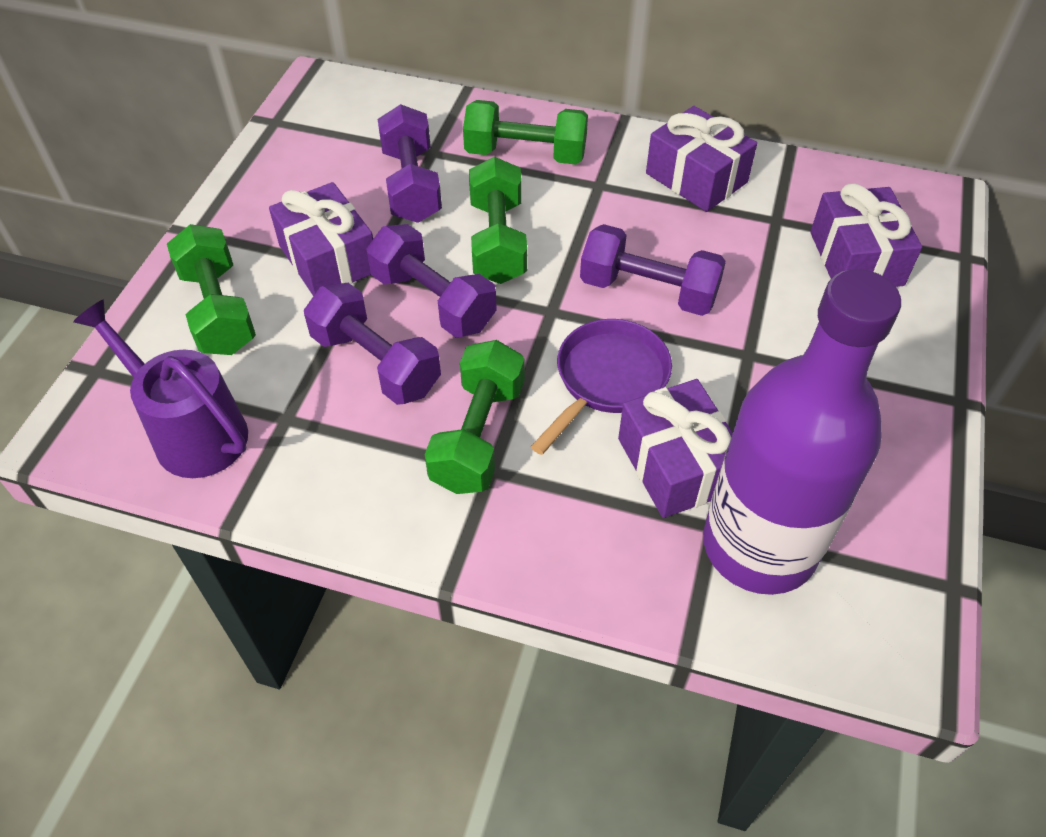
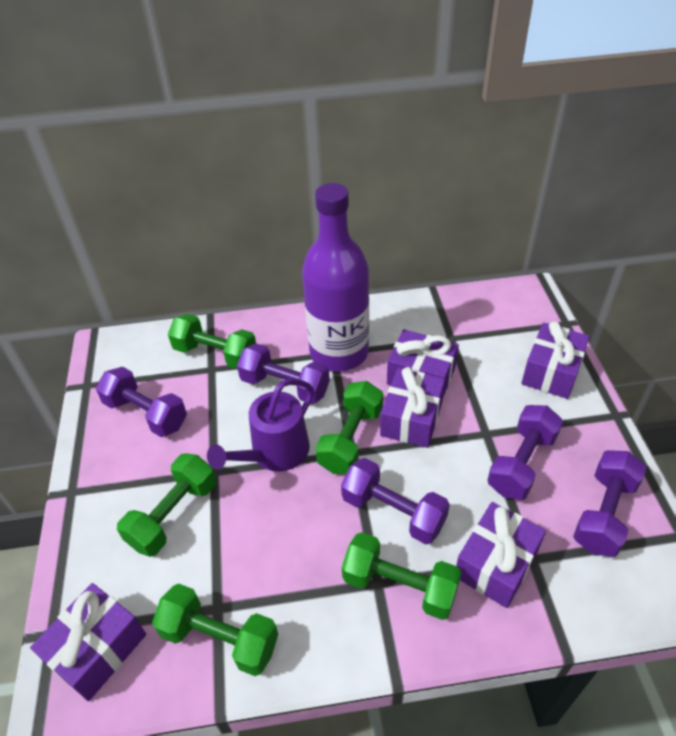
green dumbbell: 4 -> 5
purple dumbbell: 4 -> 5
purple gift: 4 -> 5
purple pan: 1 -> 0

